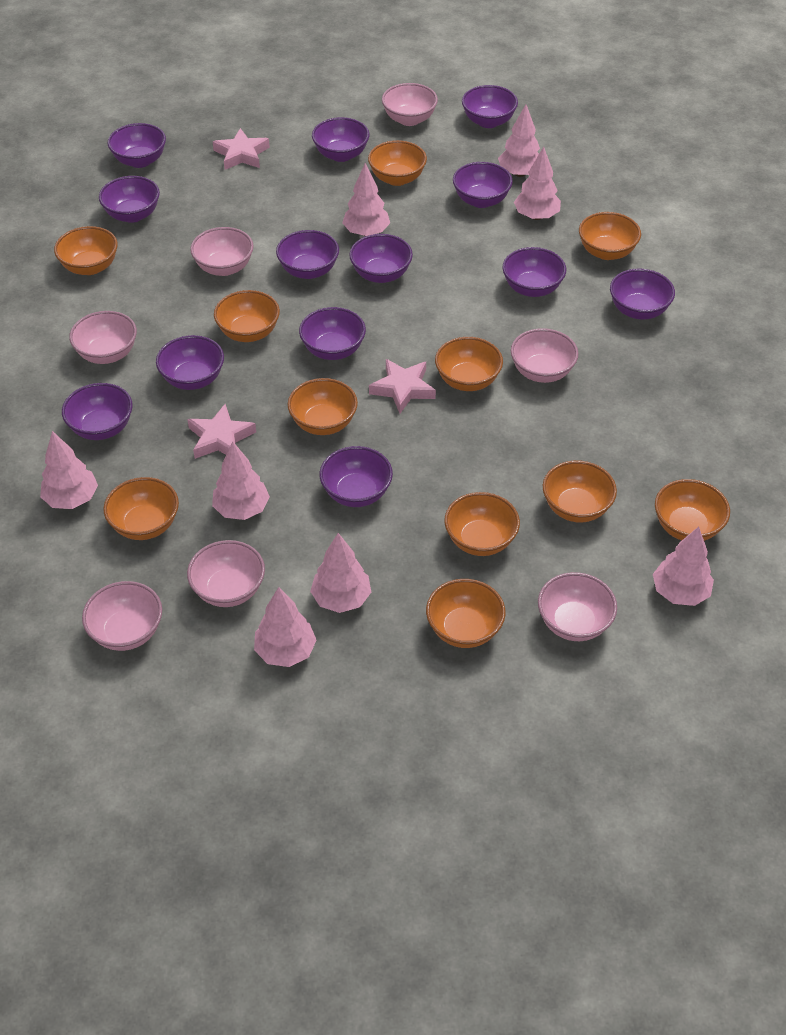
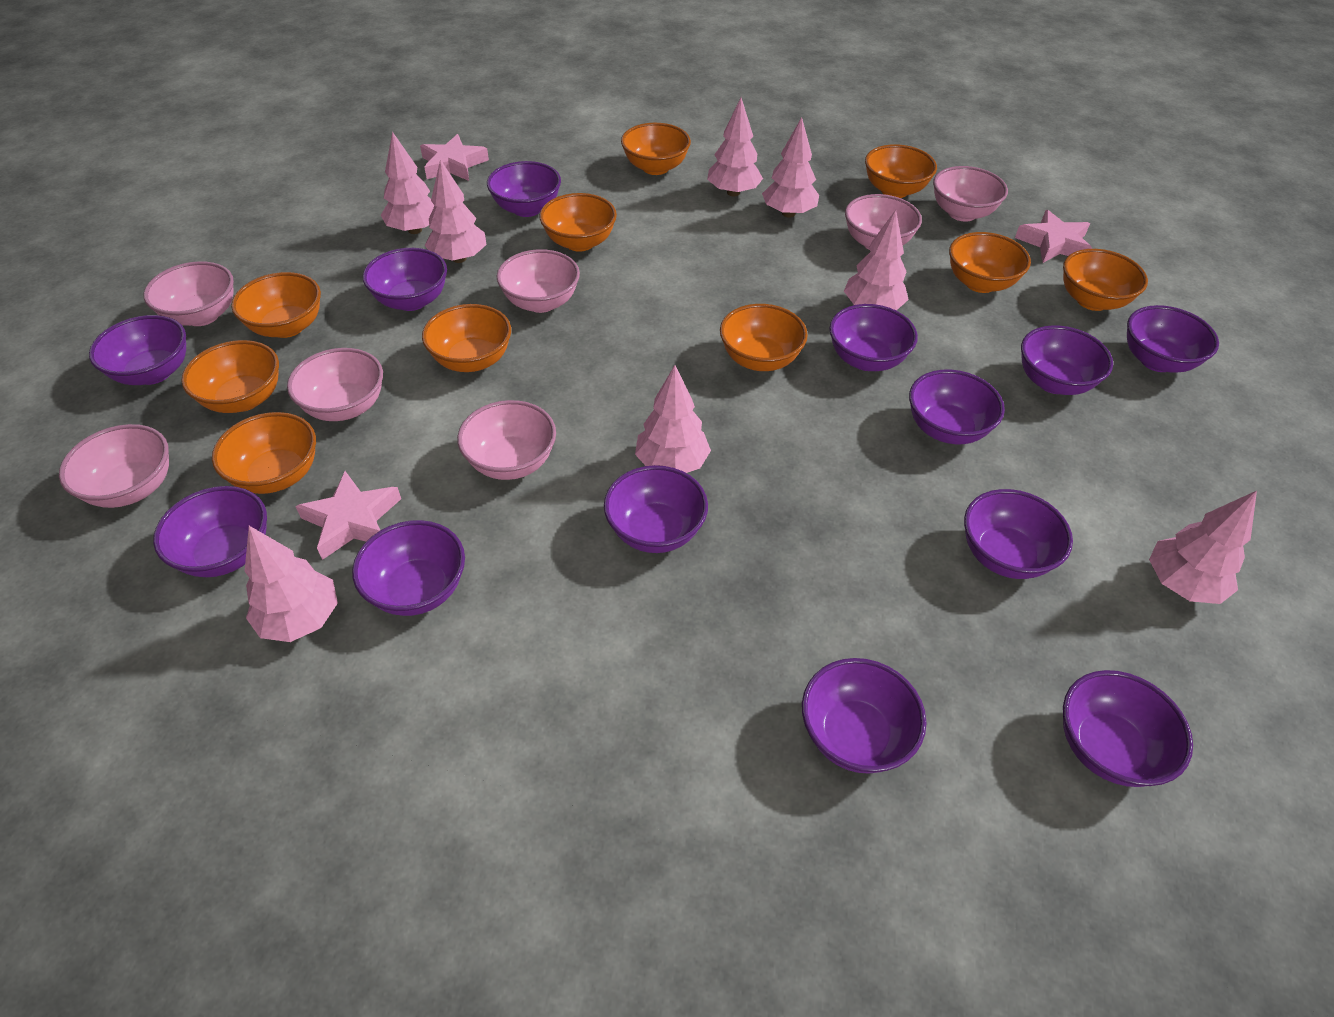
orange bowl: 11 -> 10

